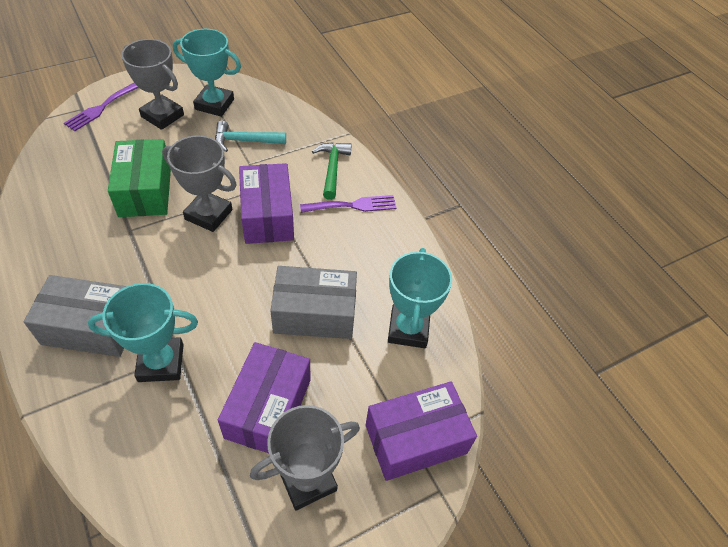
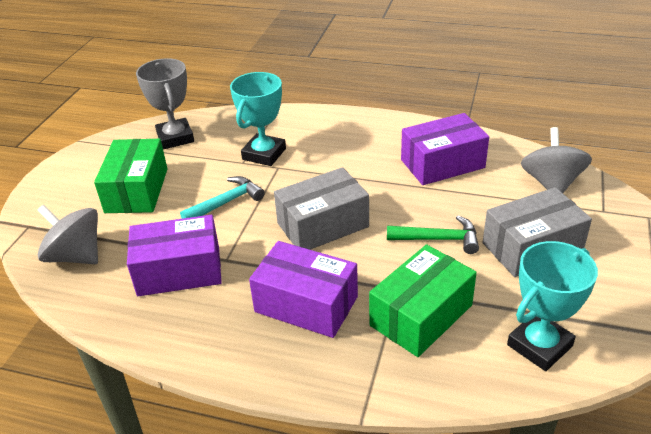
green box: 1 -> 2
grey spinning top: 0 -> 2
grey trophy: 3 -> 1
purple fork: 2 -> 0
turquoise trophy: 3 -> 2

